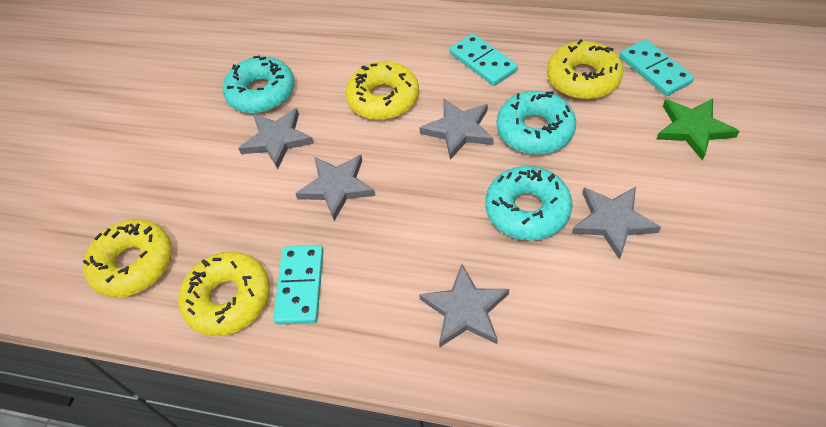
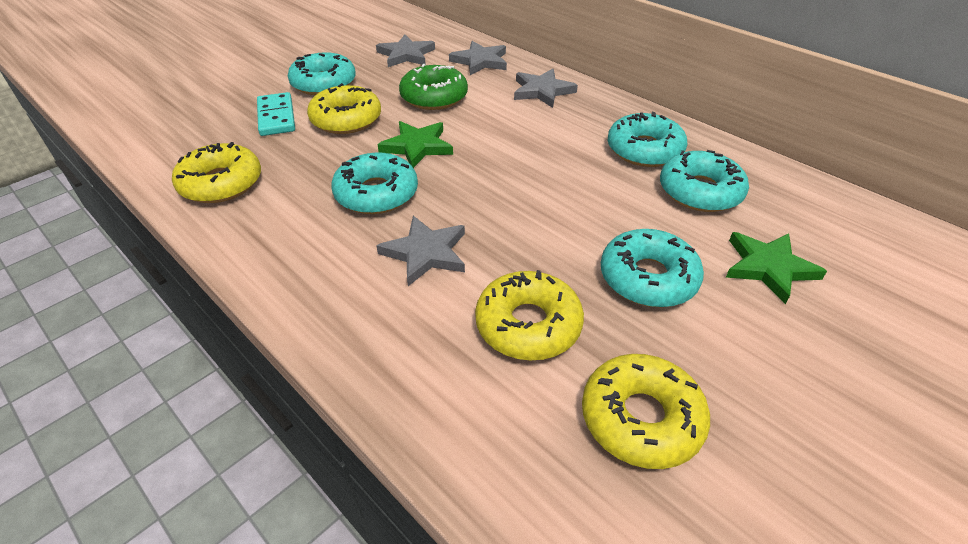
green donut: 0 -> 1
green star: 1 -> 2
grey star: 5 -> 4
turquoise domino: 3 -> 1
turquoise donut: 3 -> 5

